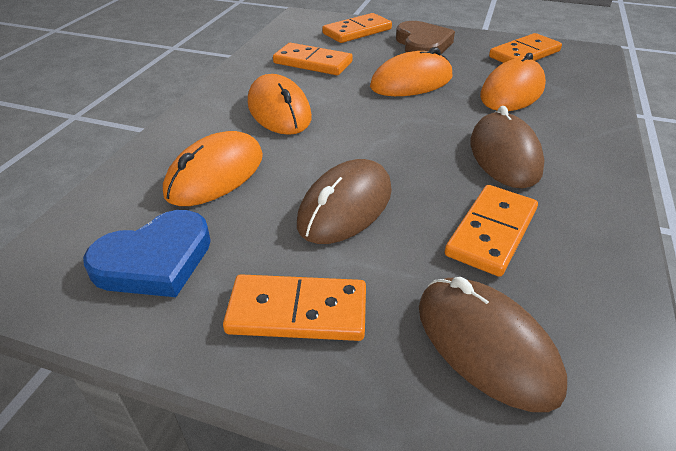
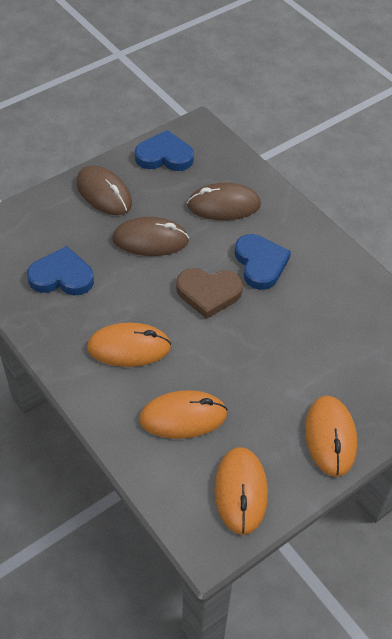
blue heart: 1 -> 3
orange domino: 5 -> 0

